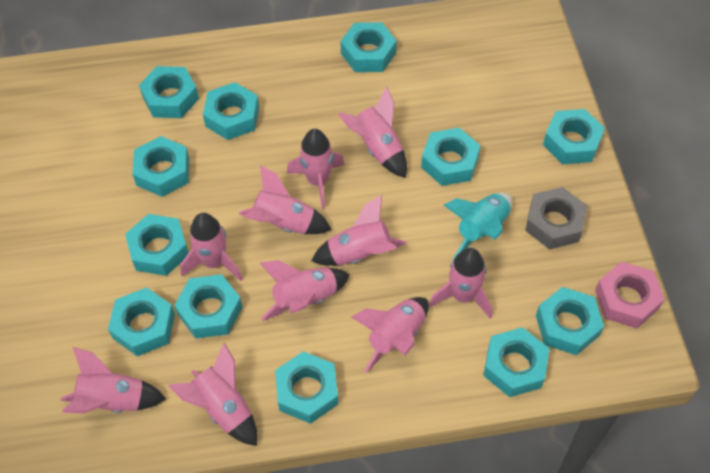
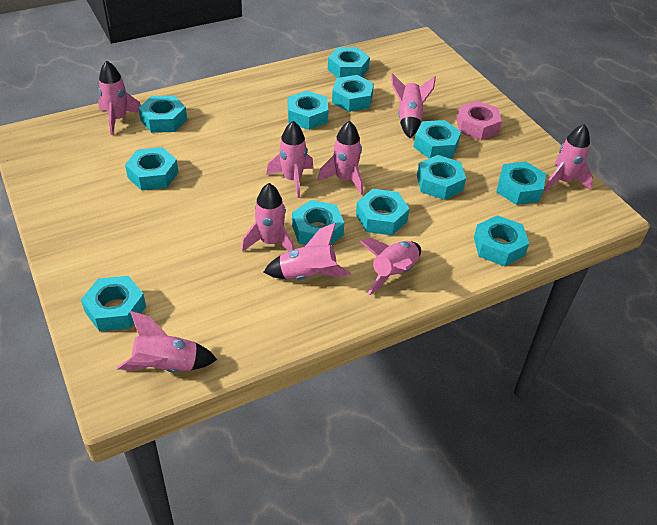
grey nut: 1 -> 0
pink rocket: 10 -> 9
turquoise rocket: 1 -> 0

